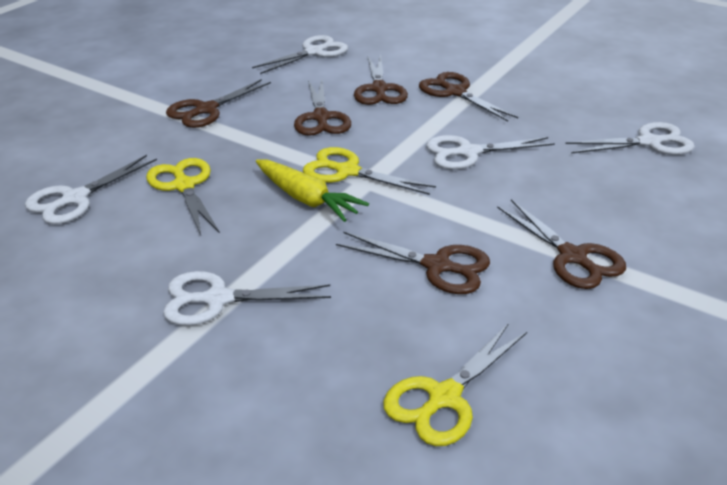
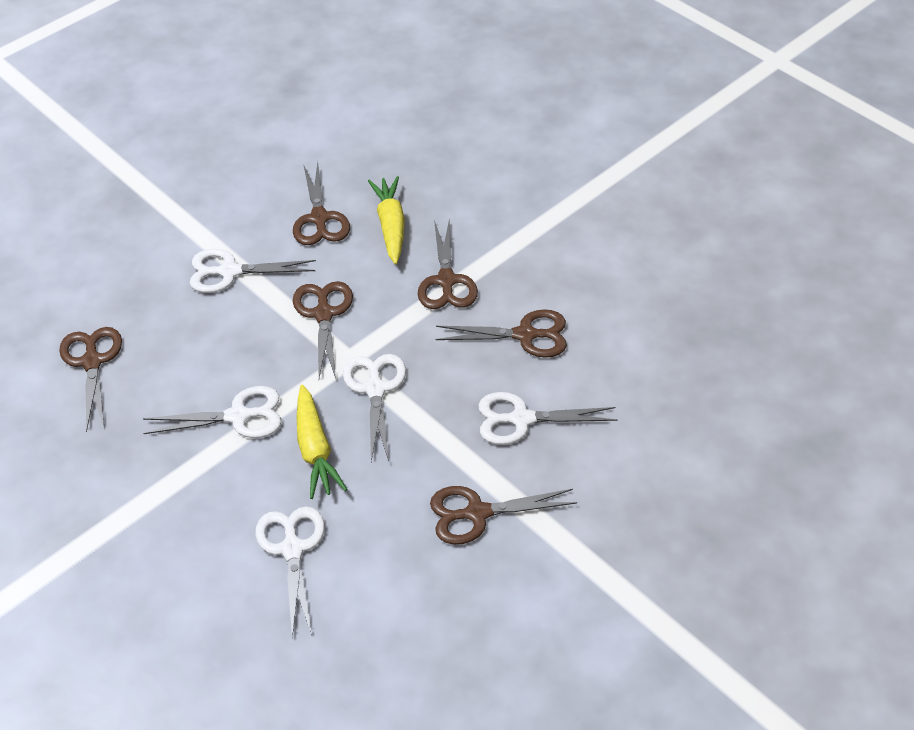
yellow carrot: 1 -> 2
yellow scissors: 3 -> 0

